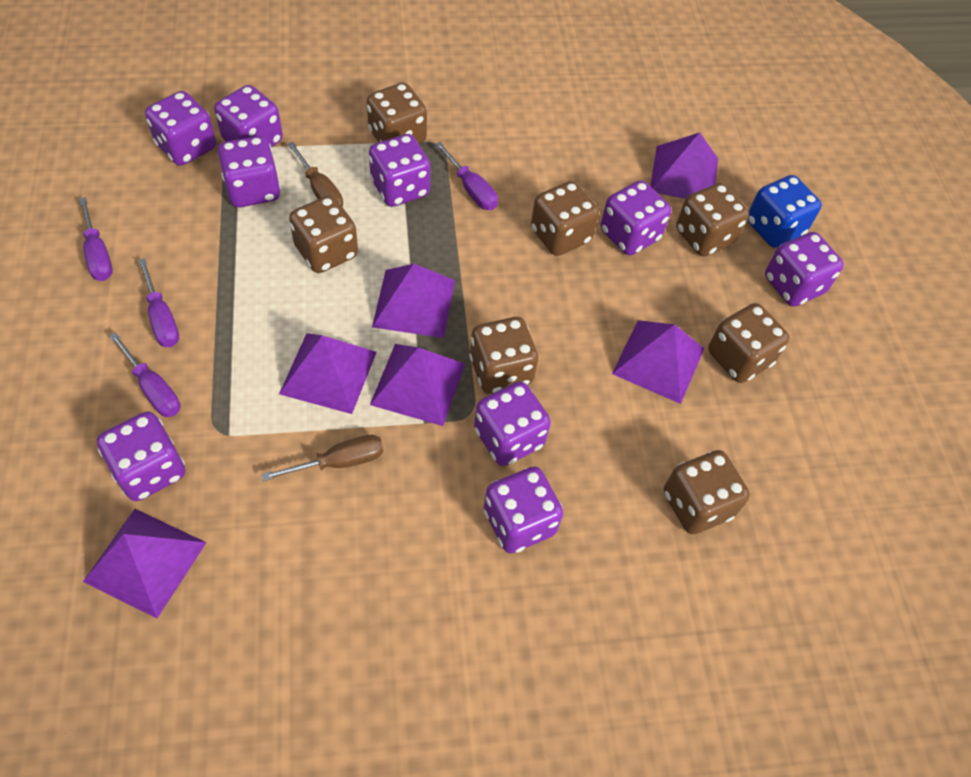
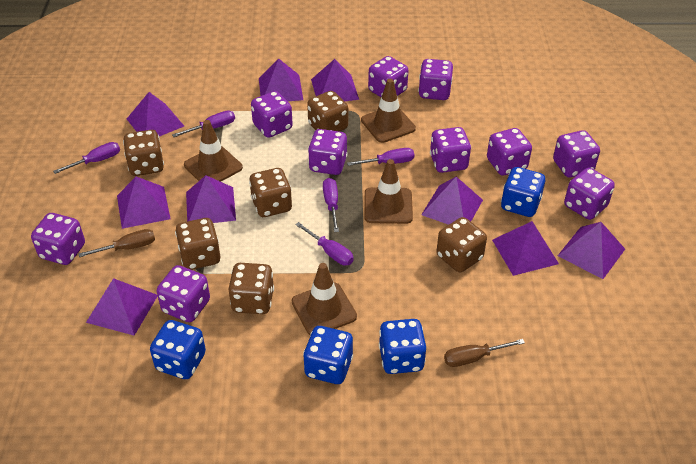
blue dice: 1 -> 4
brown dice: 7 -> 6
brown traffic cone: 0 -> 4
purple dice: 9 -> 10
purple pyramid: 6 -> 9
purple screwdriver: 4 -> 5

